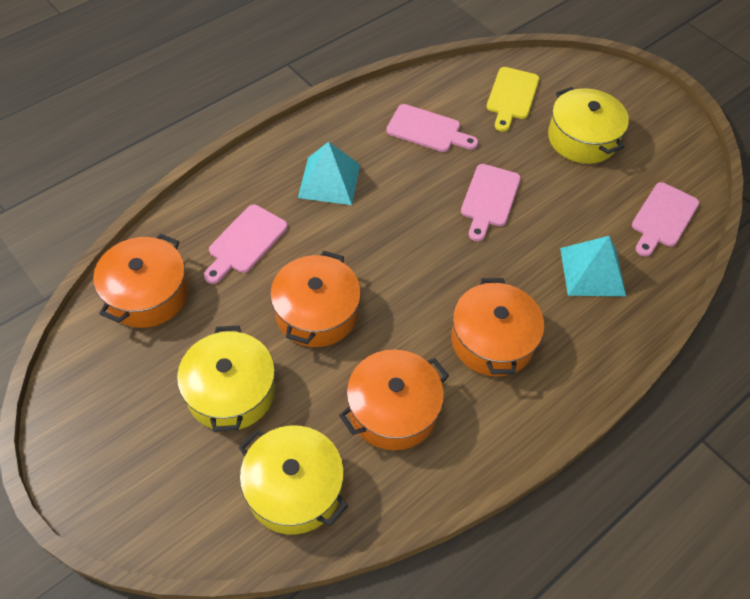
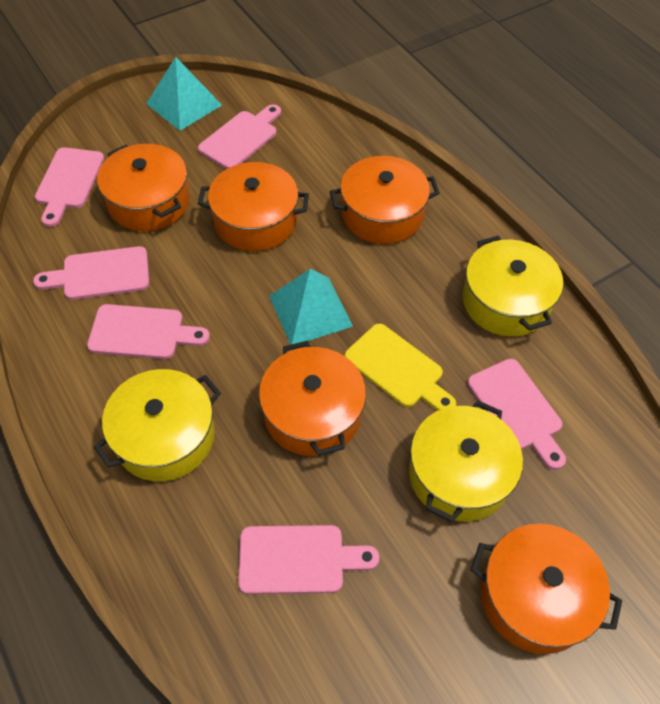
orange pot: 4 -> 5
pink cutting board: 4 -> 6

